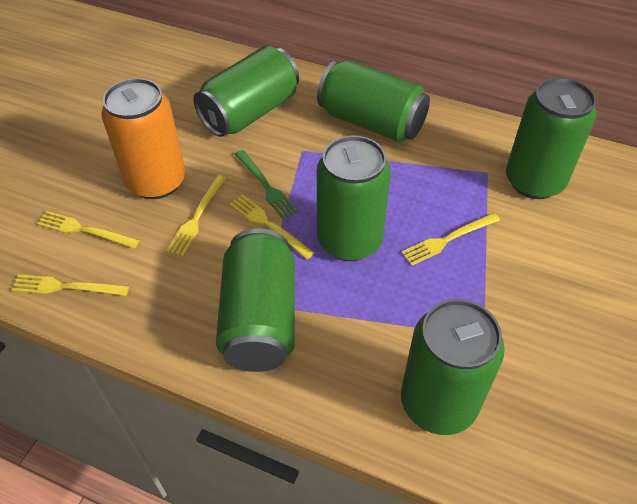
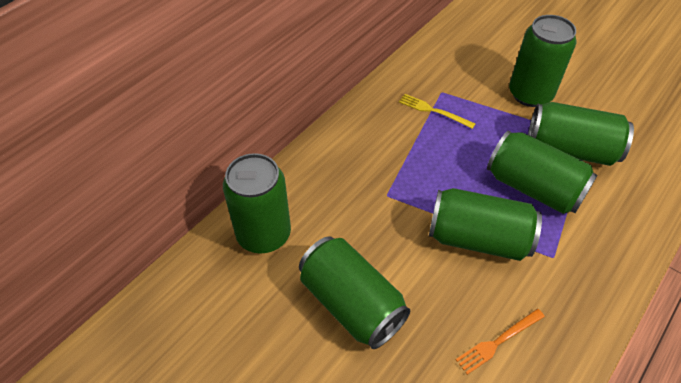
green fork: 1 -> 0
orange can: 1 -> 0
orange fork: 0 -> 1
yellow fork: 5 -> 1

